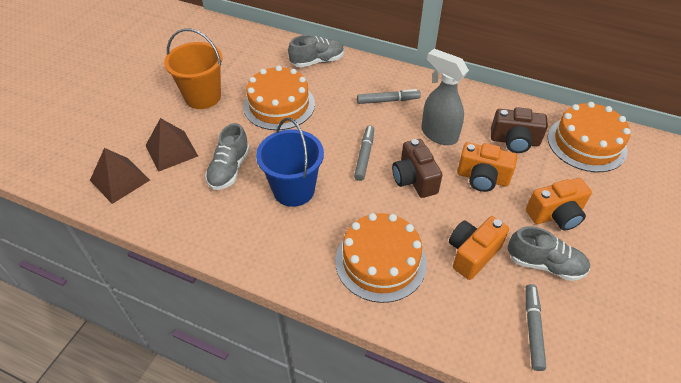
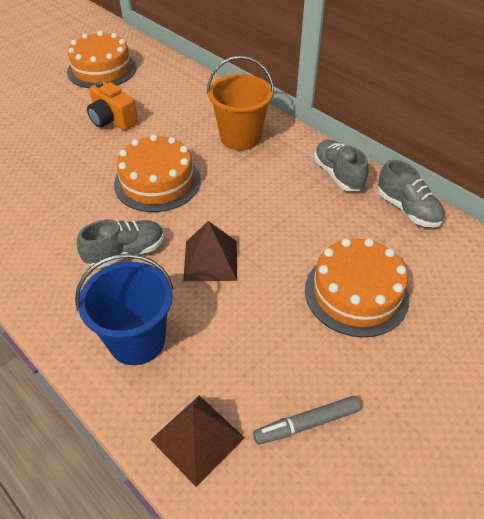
brown camera: 2 -> 0
grey marker: 3 -> 1
grey spray bottle: 1 -> 0
orange camera: 3 -> 1

